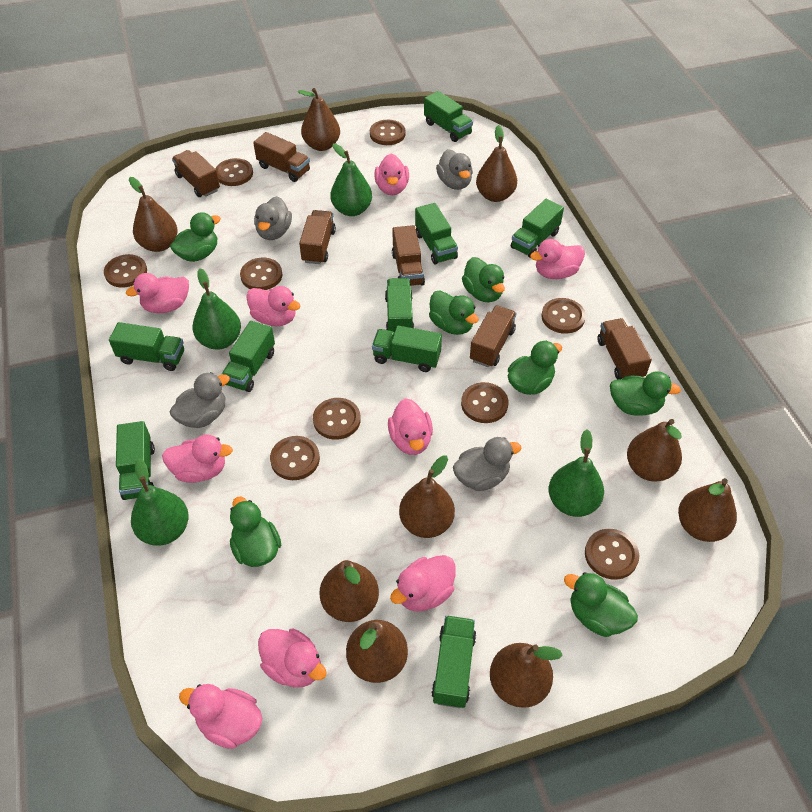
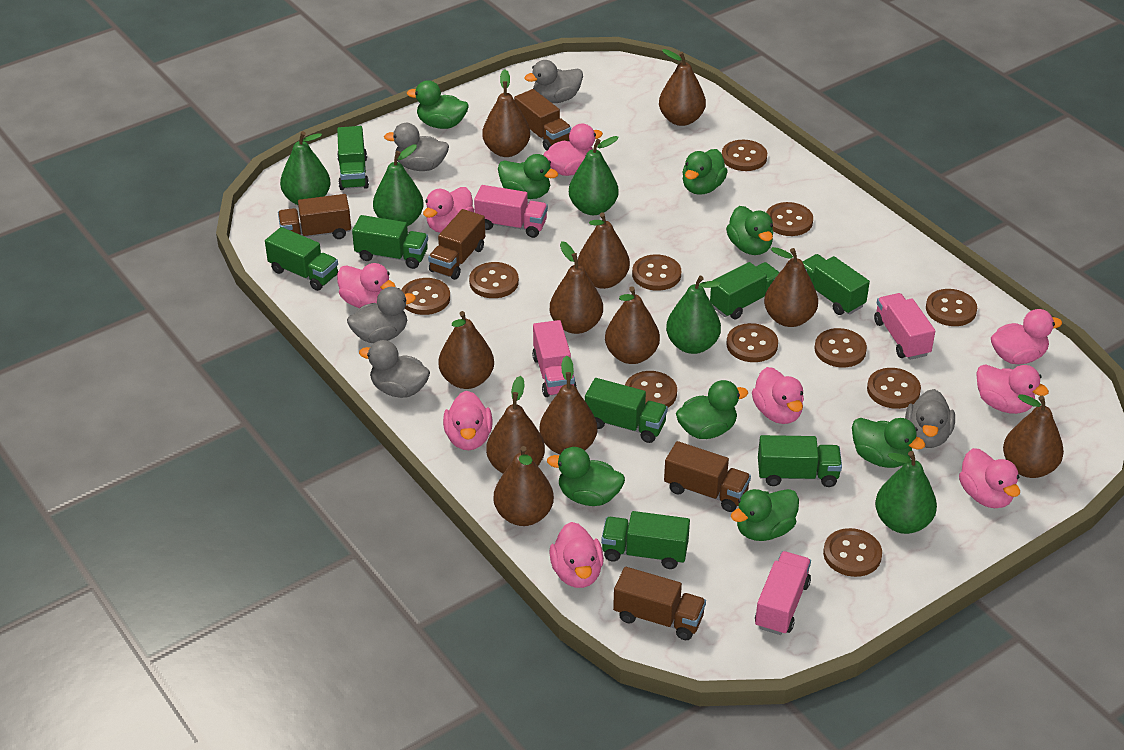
brown button: 9 -> 11
brown pear: 9 -> 11
brown truck: 6 -> 5
green duck: 7 -> 8
green pear: 4 -> 5
green truck: 9 -> 8
grey duck: 4 -> 5
pink truck: 0 -> 4

